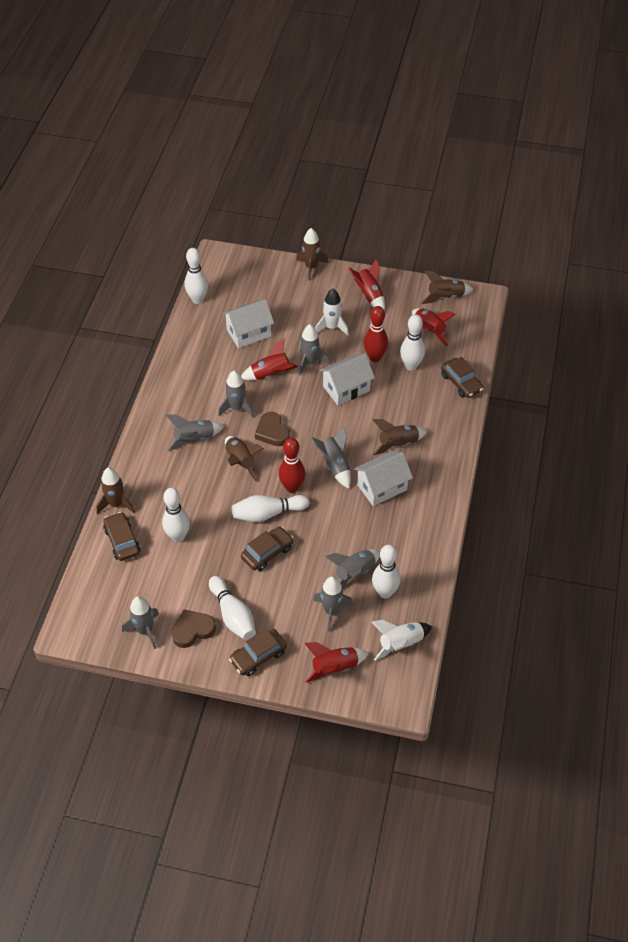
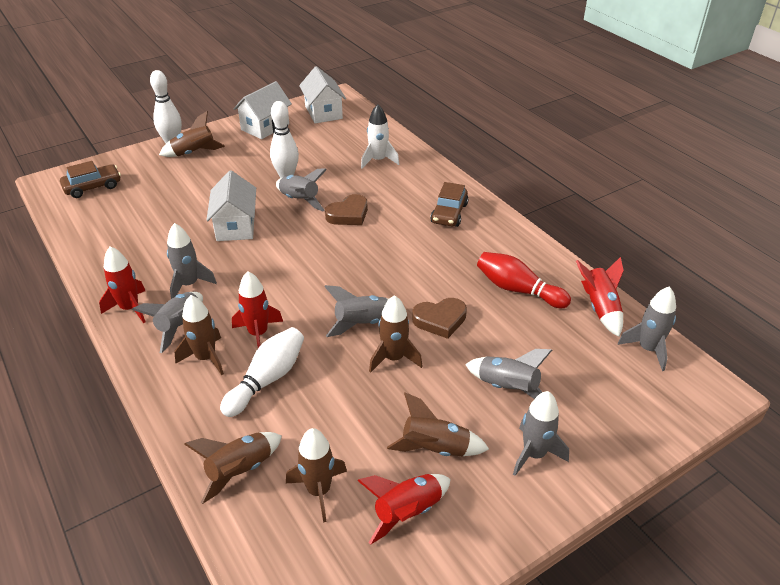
brown car: 4 -> 2
brown rocket: 5 -> 6
red bowling pin: 2 -> 1
white bowling pin: 6 -> 3
white rocket: 2 -> 1

